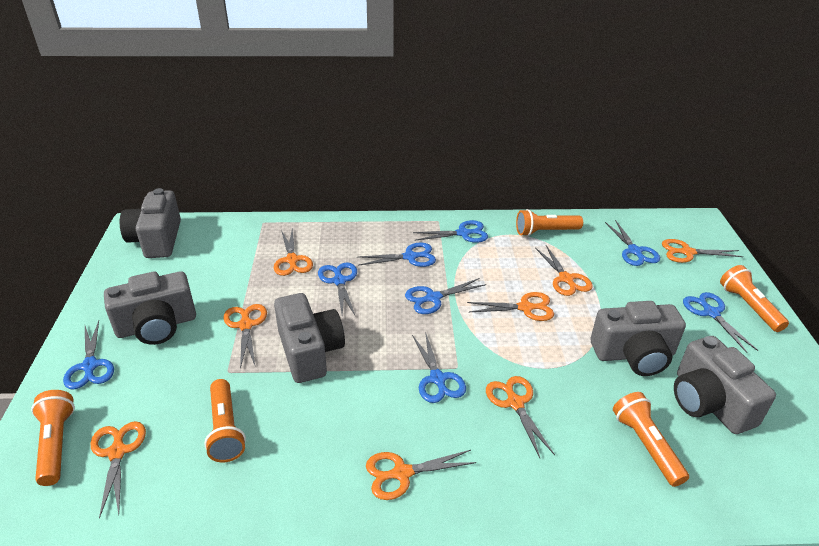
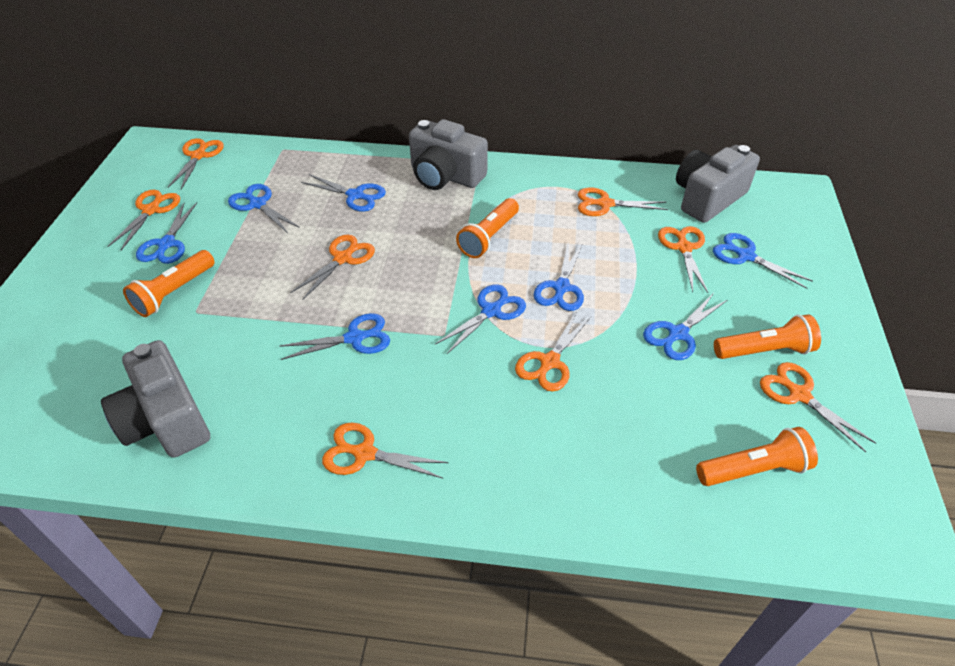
grey camera: 5 -> 3
orange flashlight: 5 -> 4

